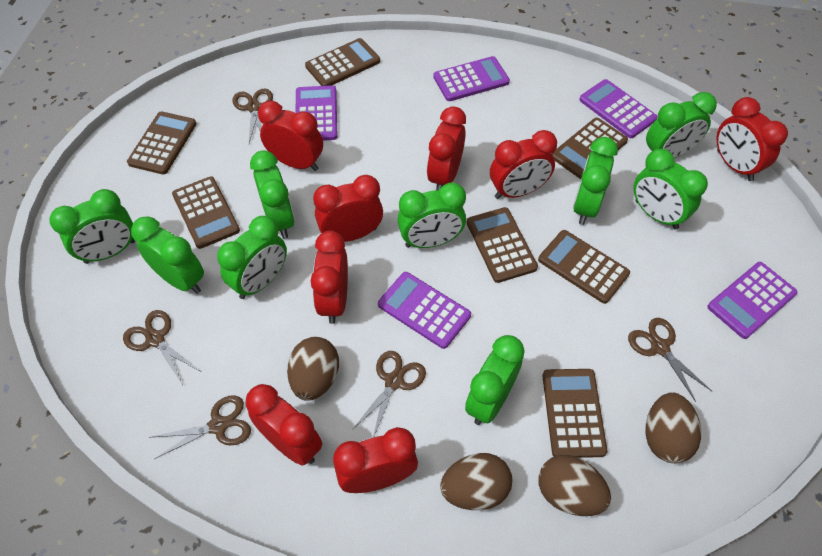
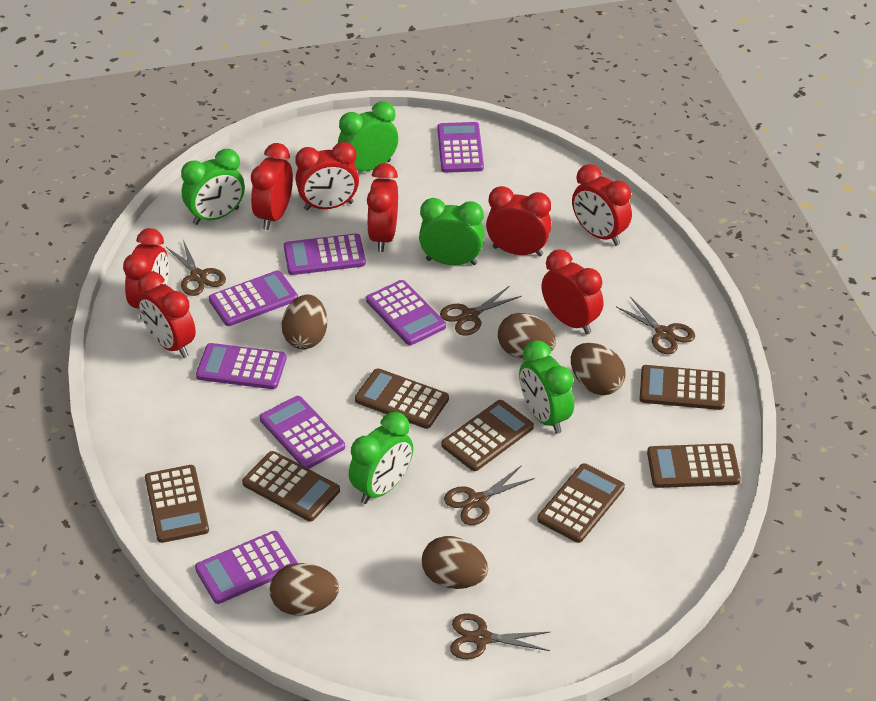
brown egg: 4 -> 5
green clock: 9 -> 5
purple calculator: 5 -> 7

